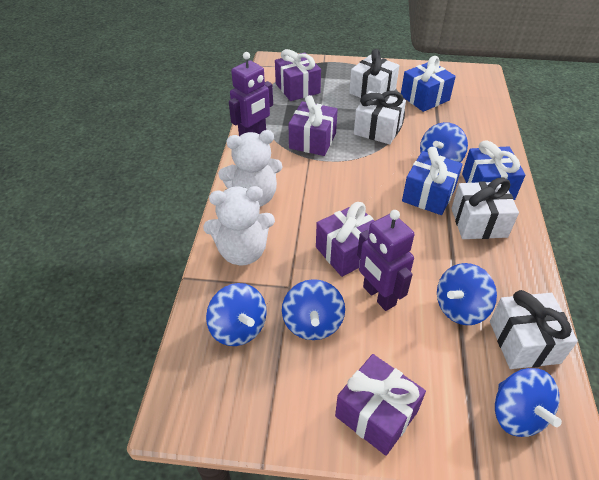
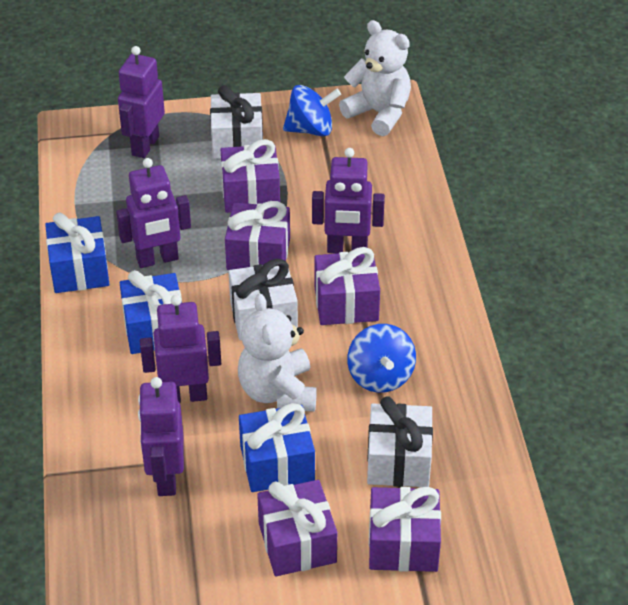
blue spinning top: 5 -> 2
purple gift: 4 -> 5
purple robot: 2 -> 5
white gift: 4 -> 3

